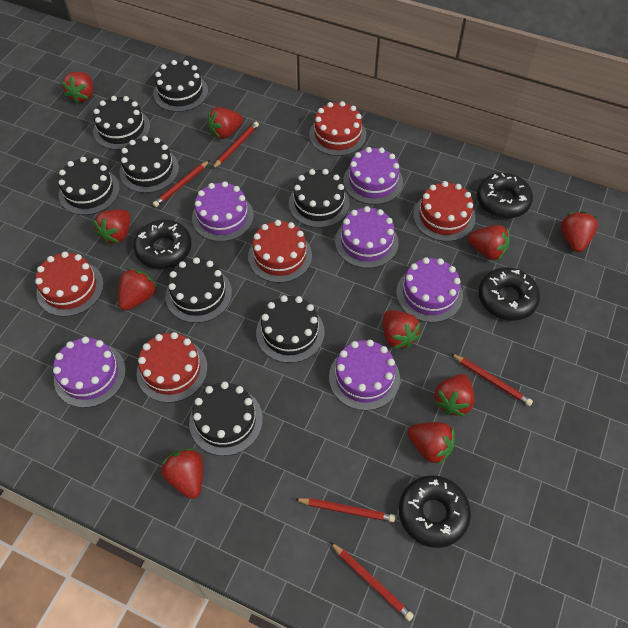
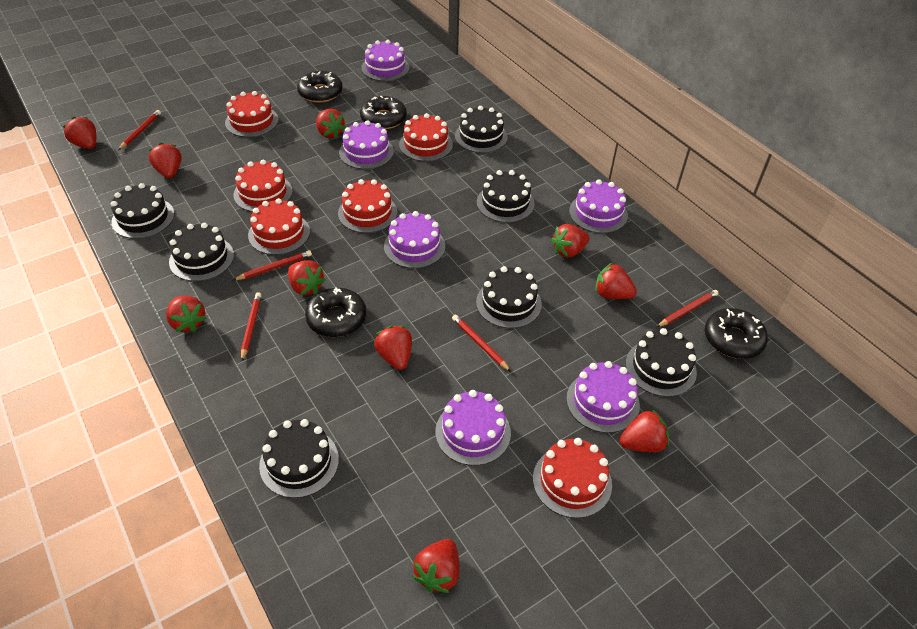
black cake: 8 -> 7
red cake: 5 -> 6

